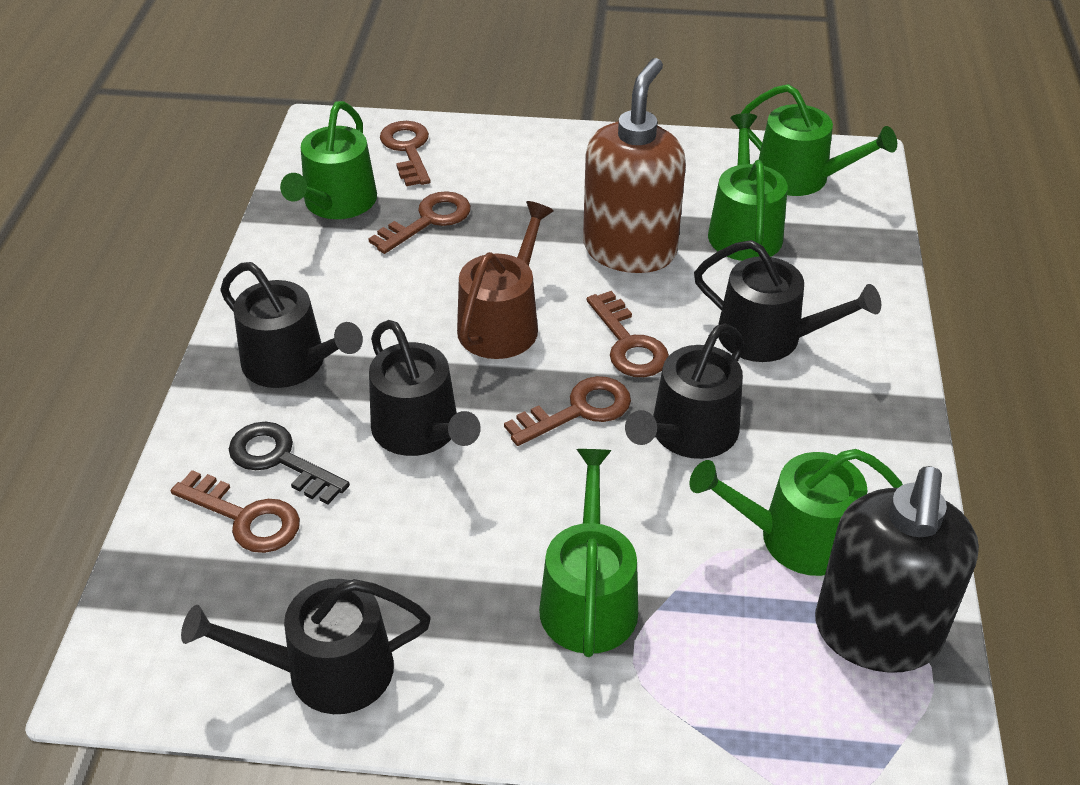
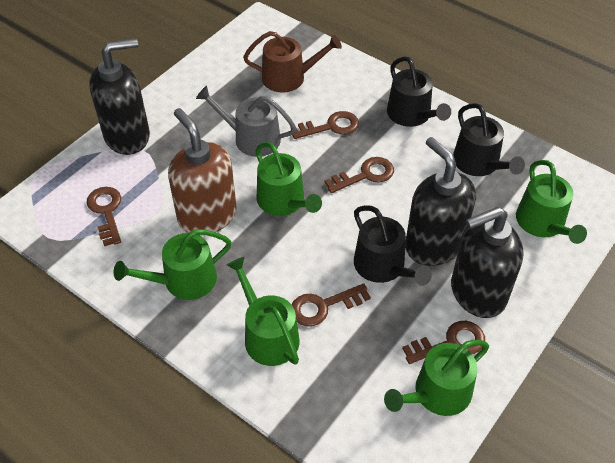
black key: 1 -> 0
black soap dispenser: 1 -> 3
black watering can: 5 -> 3
grey watering can: 0 -> 1

